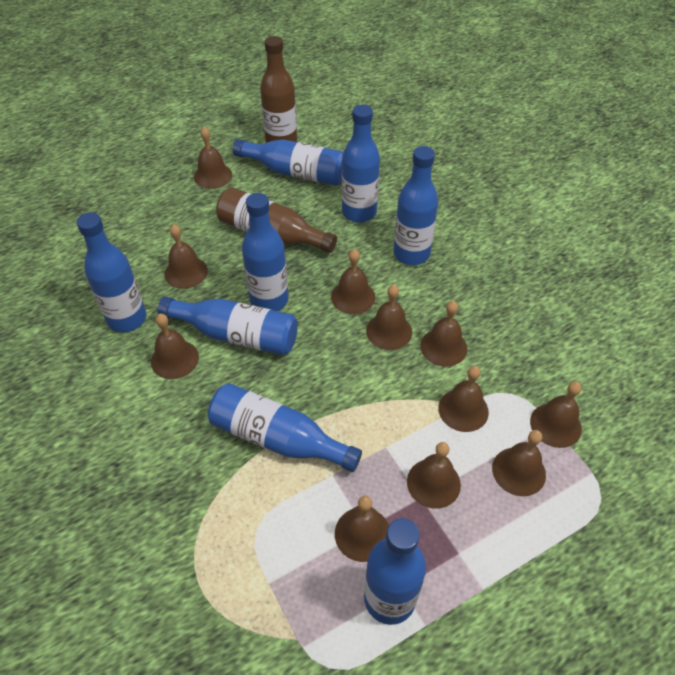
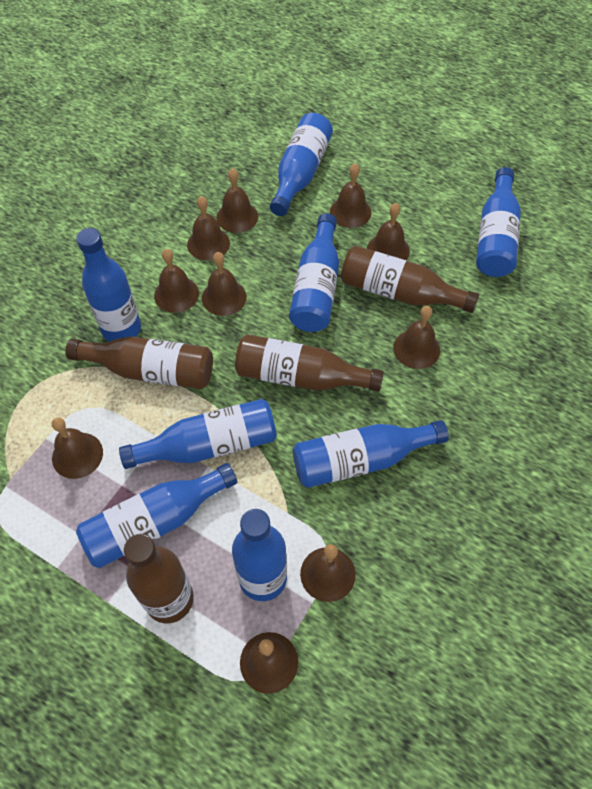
brown bell: 11 -> 10
brown bottle: 2 -> 4

